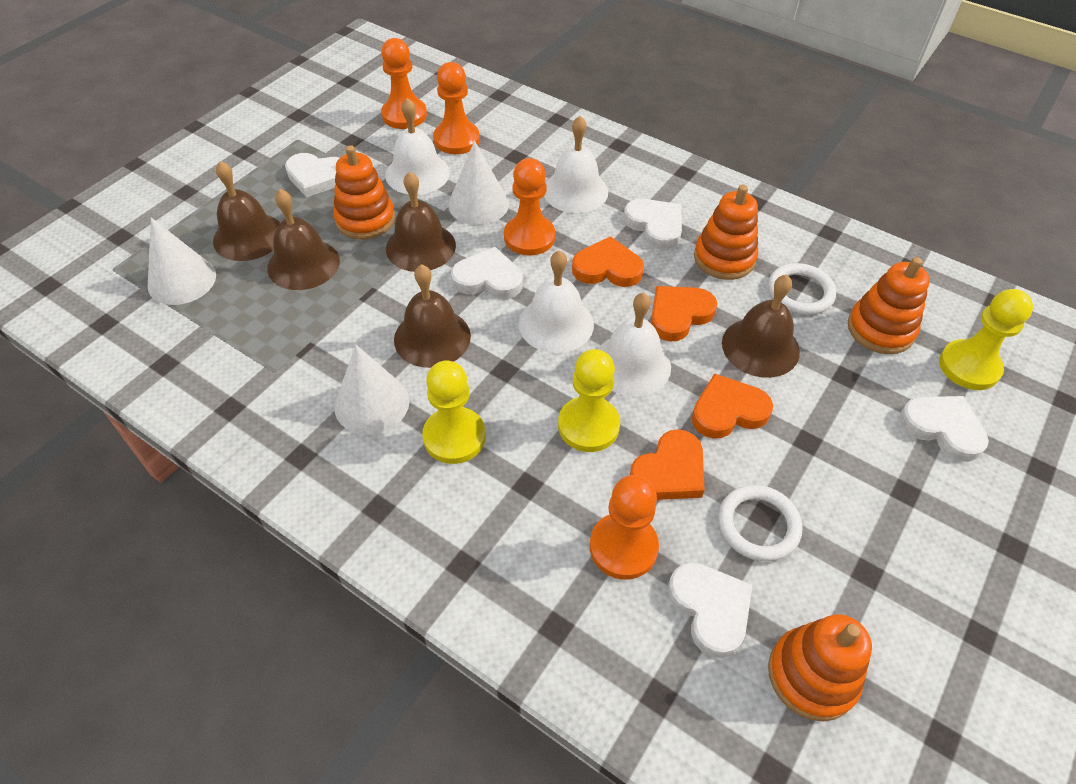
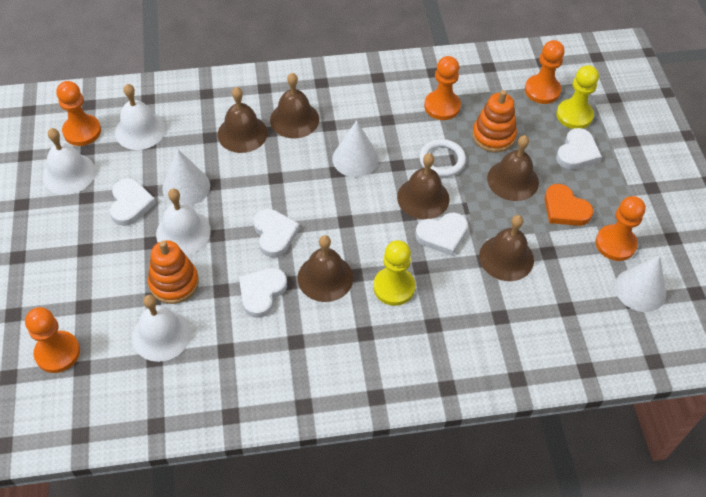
brown bell: 5 -> 6
orange heart: 4 -> 1
orange pawn: 4 -> 5
orange stacking toy: 4 -> 2
white ring: 2 -> 1
yellow pawn: 3 -> 2

